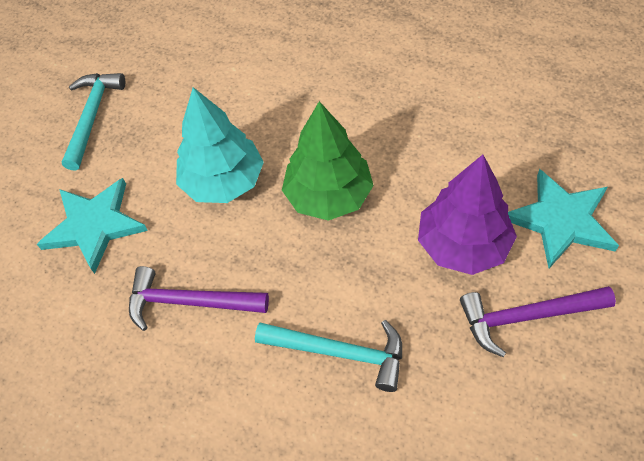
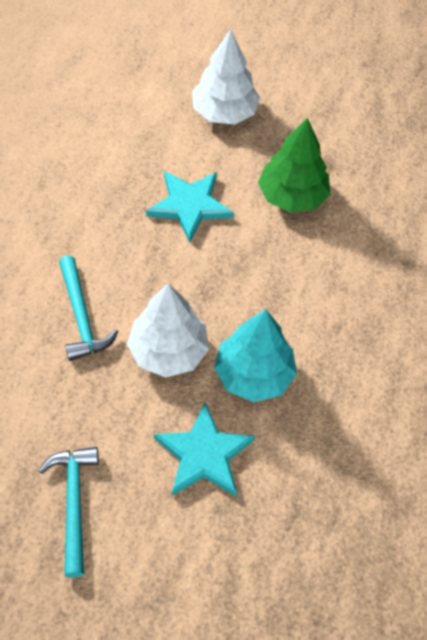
purple hammer: 2 -> 0
purple tree: 1 -> 0
white tree: 0 -> 2

